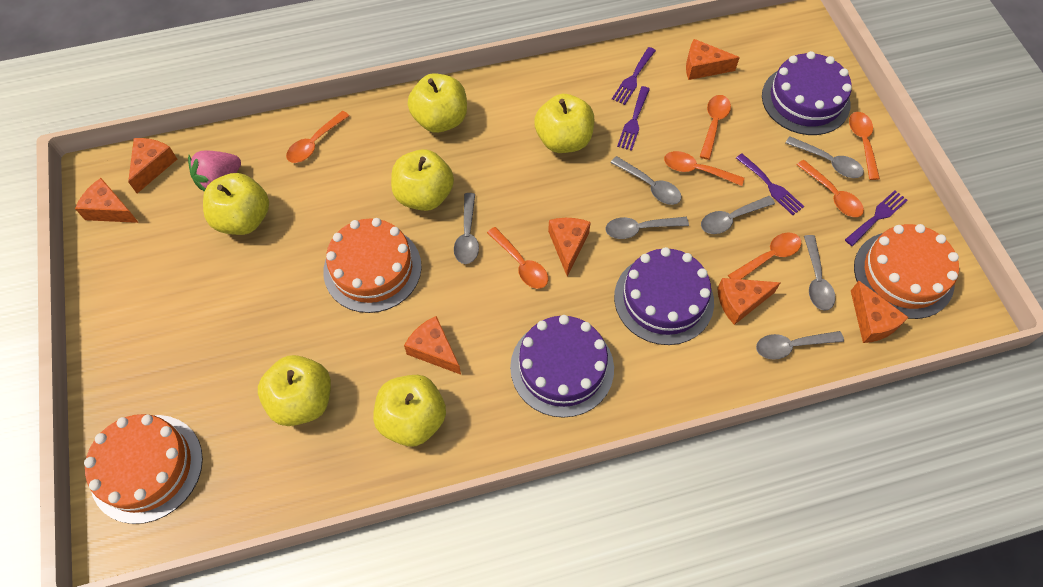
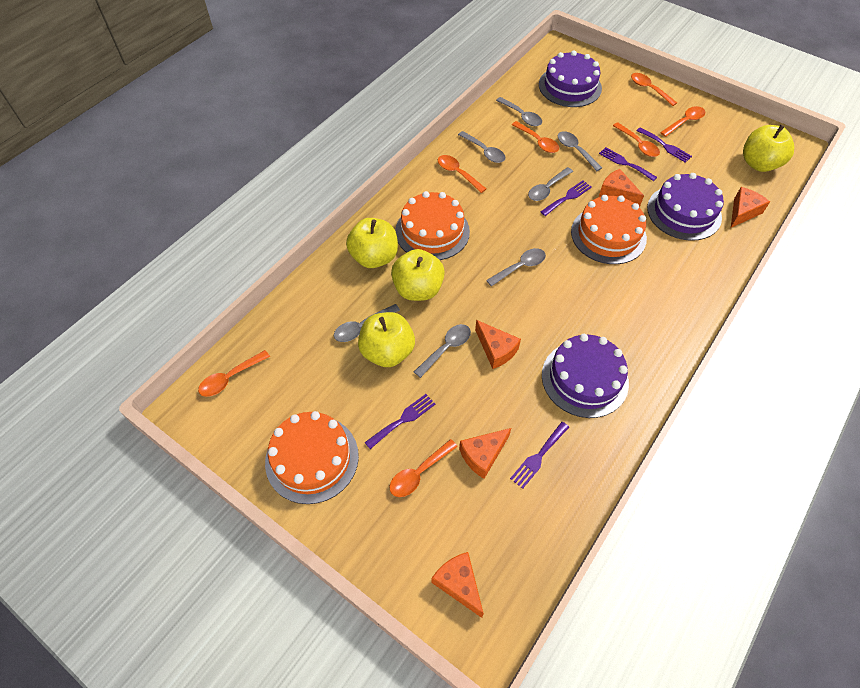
orange cheese: 7 -> 5
pink strawberry: 1 -> 0
purple fork: 4 -> 5
yellow apple: 6 -> 4

